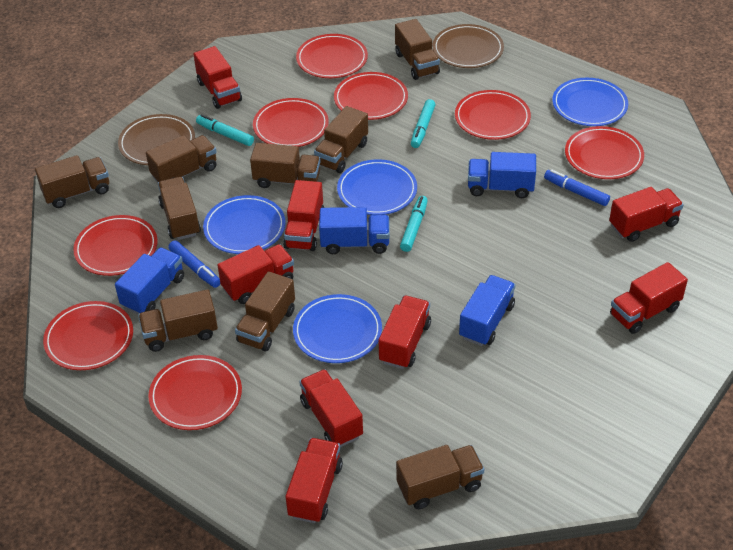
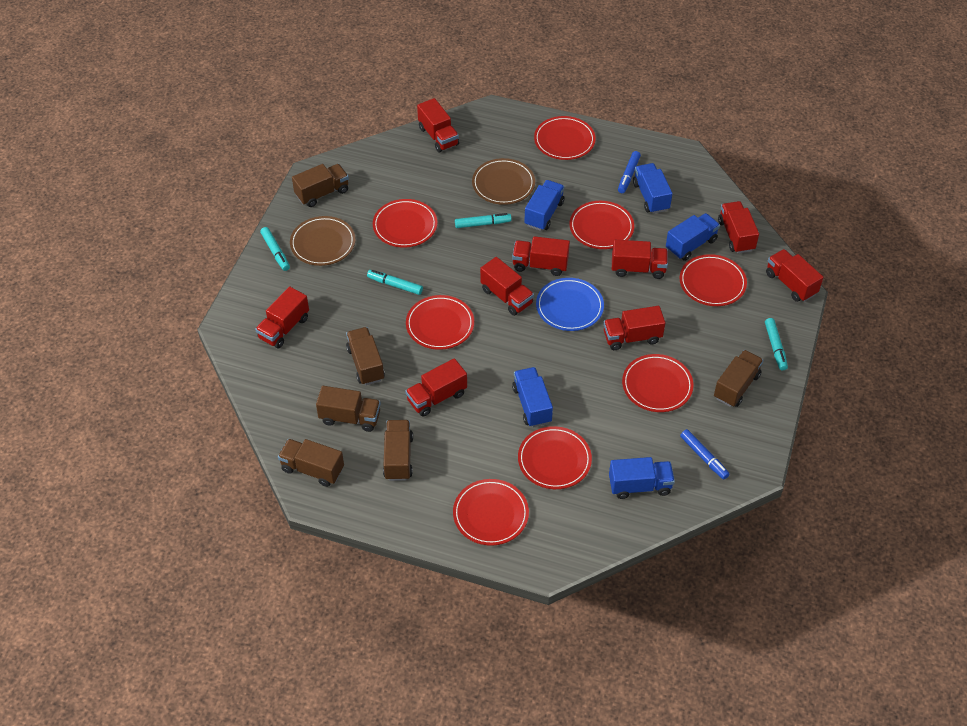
blue plate: 4 -> 1
blue truck: 4 -> 5
brown truck: 9 -> 6
red truck: 8 -> 9
turquoise marker: 3 -> 4

